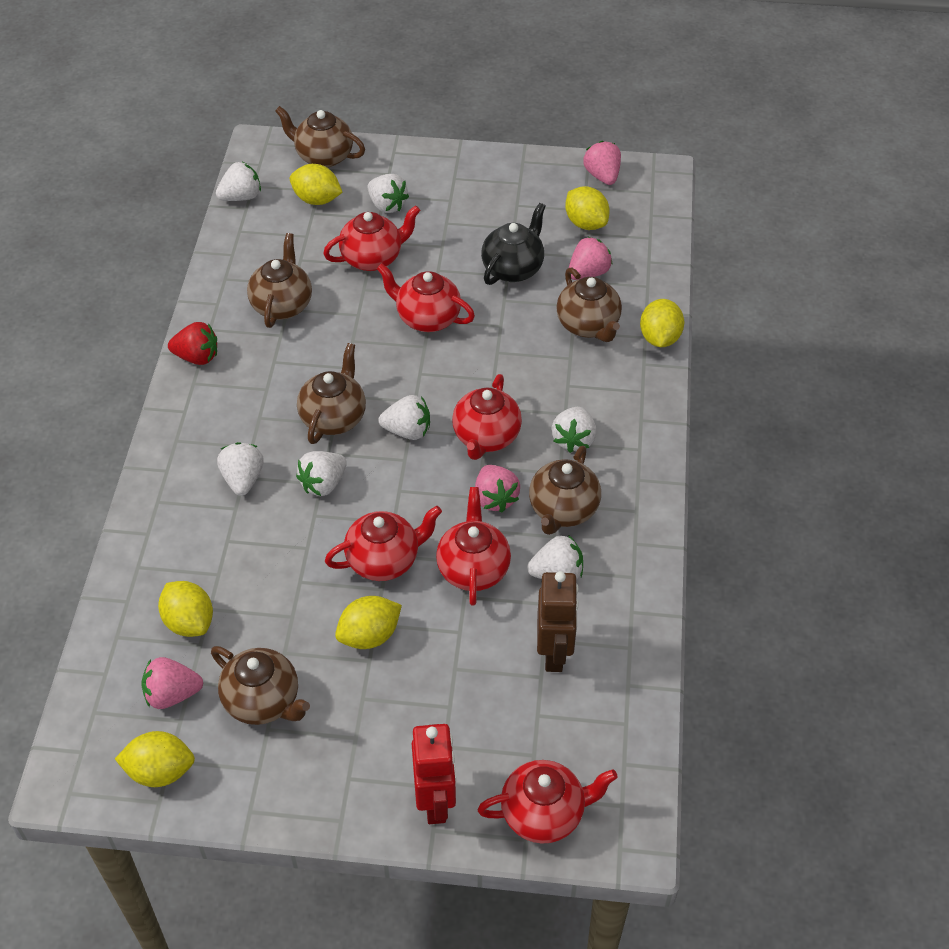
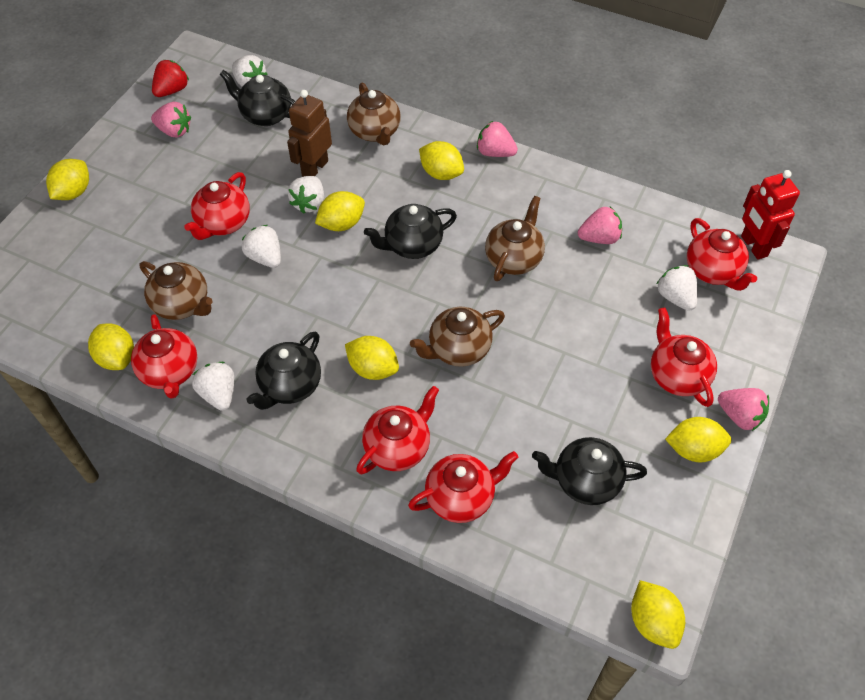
black teapot: 1 -> 4
brown teapot: 6 -> 4
white strawberry: 7 -> 5
yellow lemon: 6 -> 7

